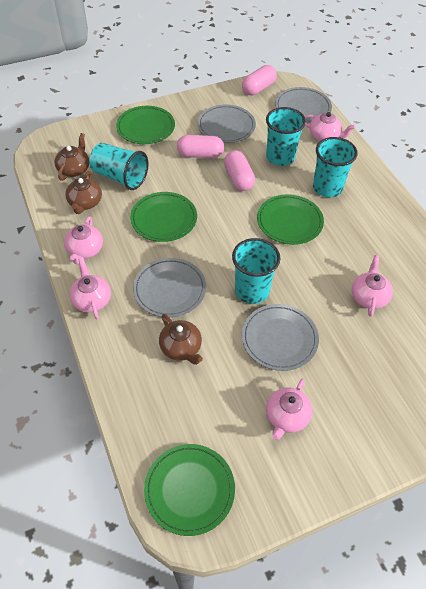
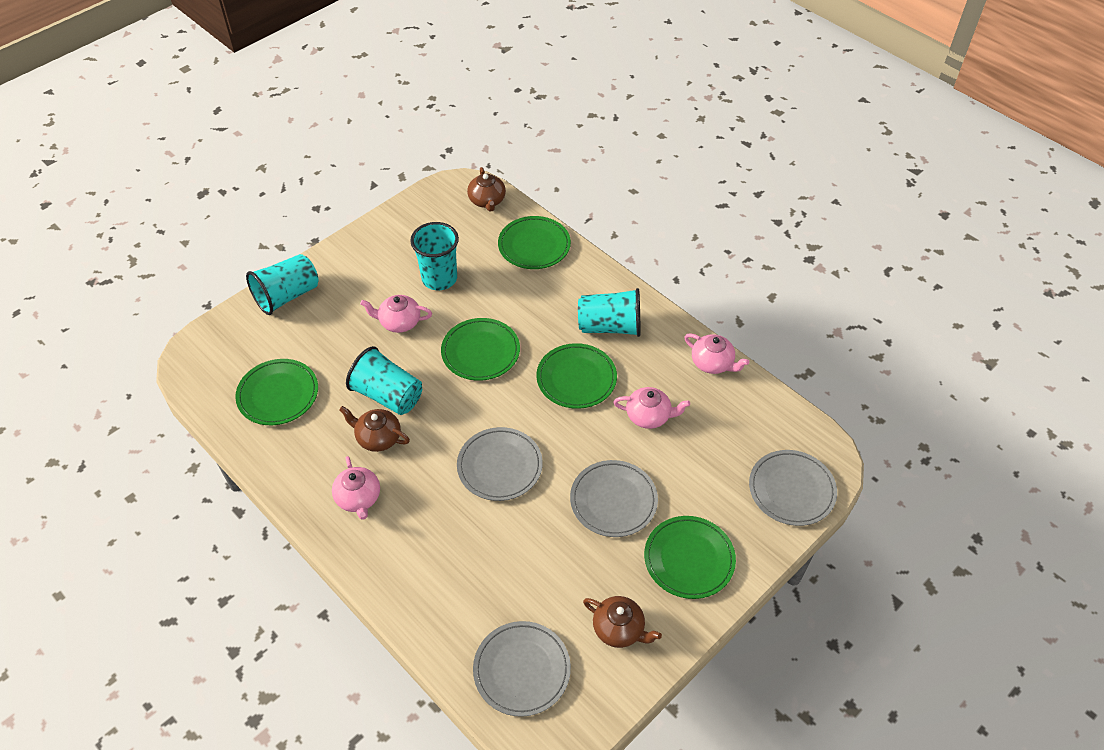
green plate: 4 -> 5
pink capsule: 3 -> 0
pink teapot: 5 -> 4

